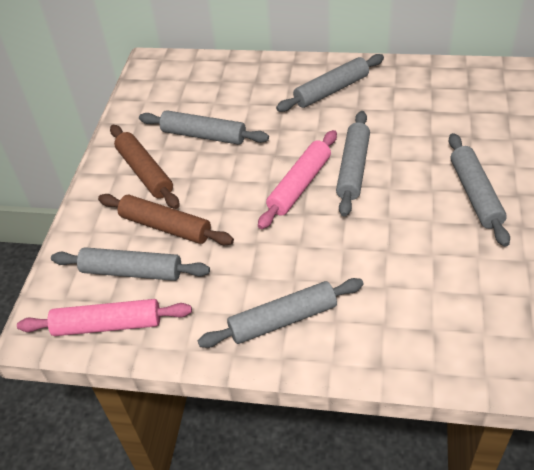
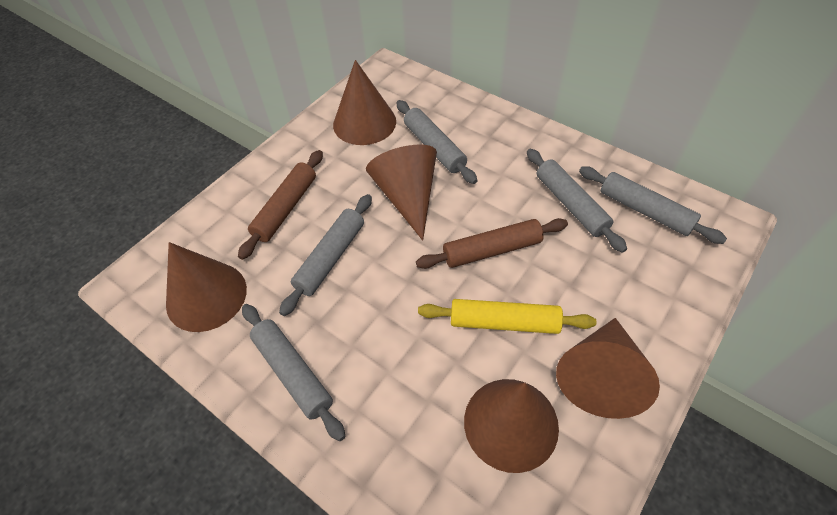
brown cone: 0 -> 5
grey rolling pin: 6 -> 5
pink rolling pin: 2 -> 0
yellow rolling pin: 0 -> 1

